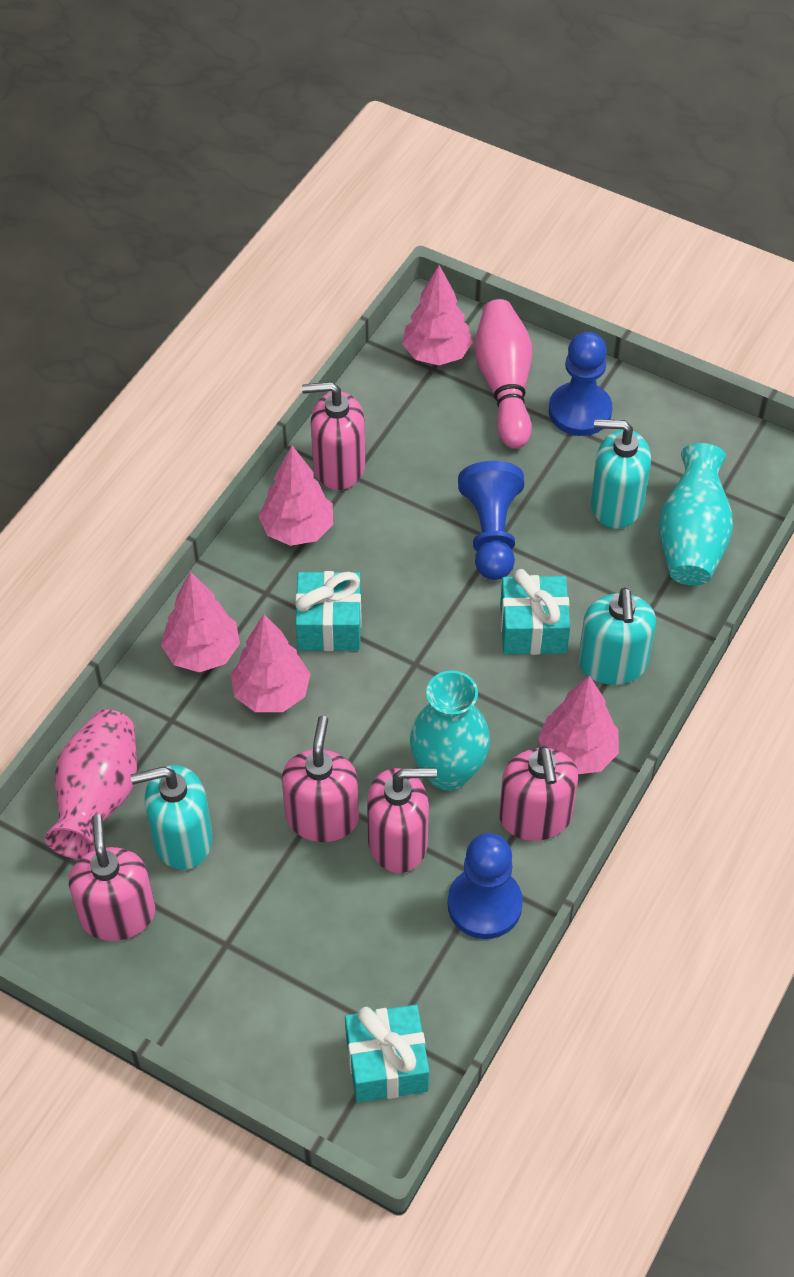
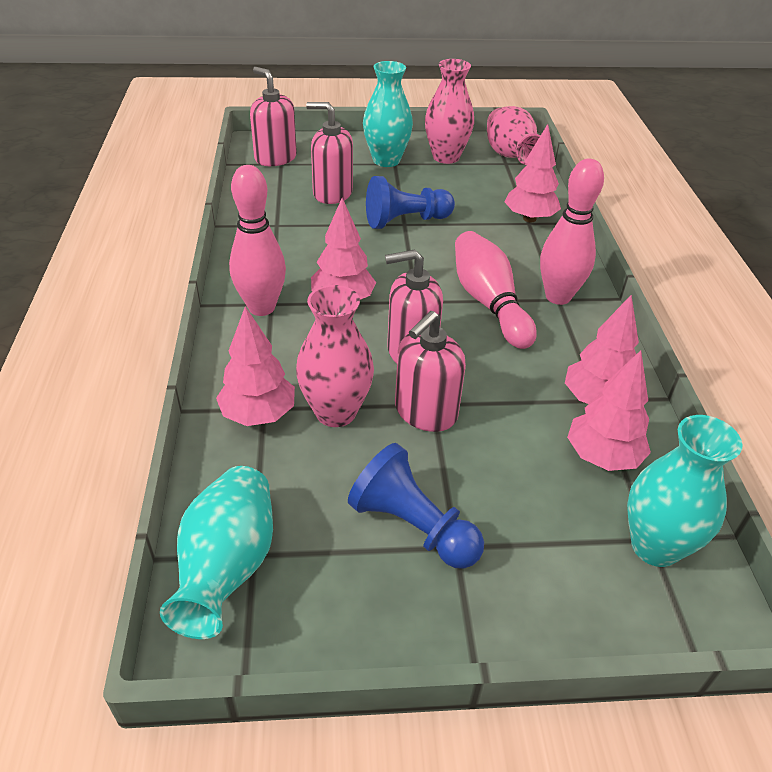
blue pawn: 3 -> 2
pink bowling pin: 1 -> 3
pink soap dispenser: 5 -> 4
pink vase: 1 -> 3
turquoise gift: 3 -> 0
turquoise soap dispenser: 3 -> 0
turquoise vase: 2 -> 3

